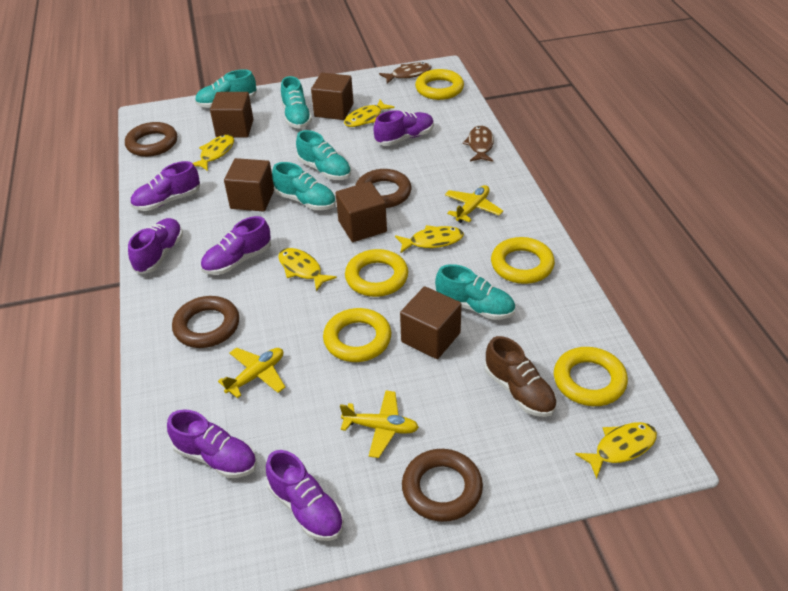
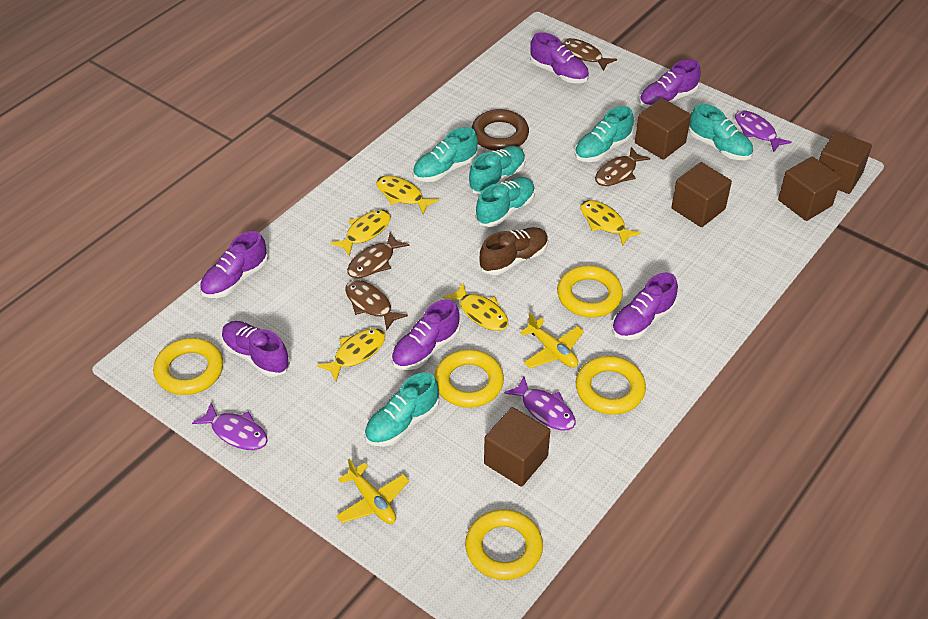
brown fish: 2 -> 4
brown ring: 4 -> 1
purple fish: 0 -> 3
turquoise shoe: 5 -> 6
yellow plane: 3 -> 2

